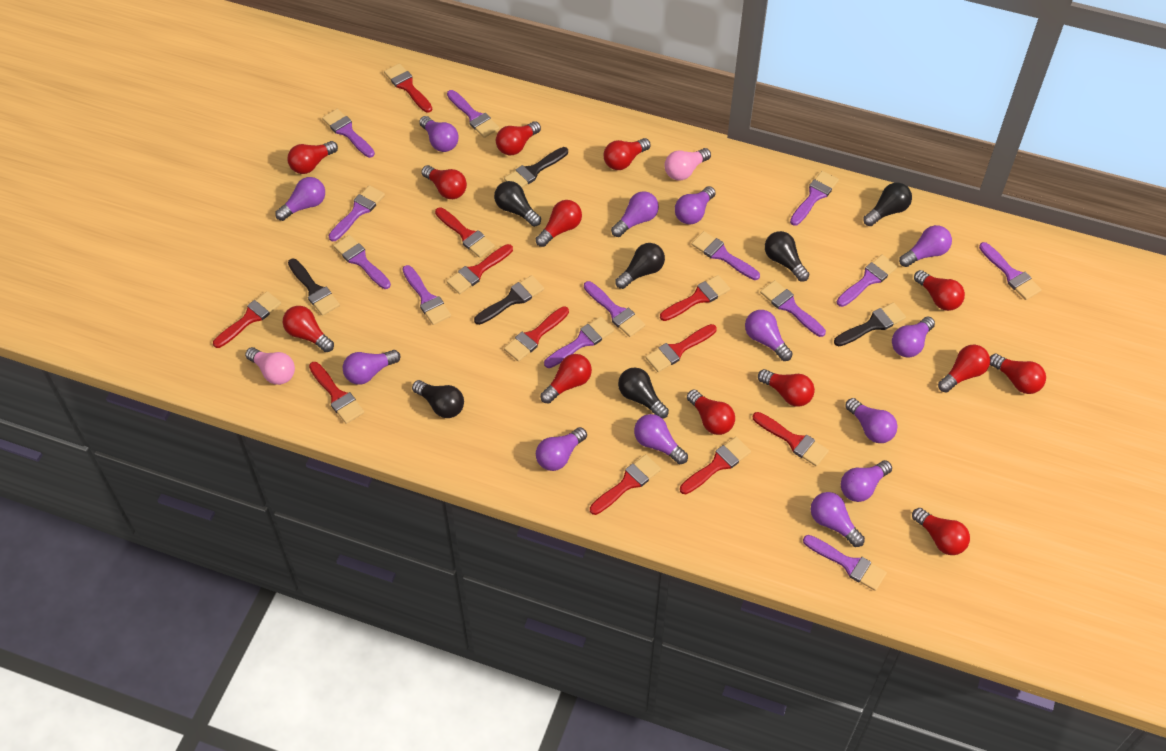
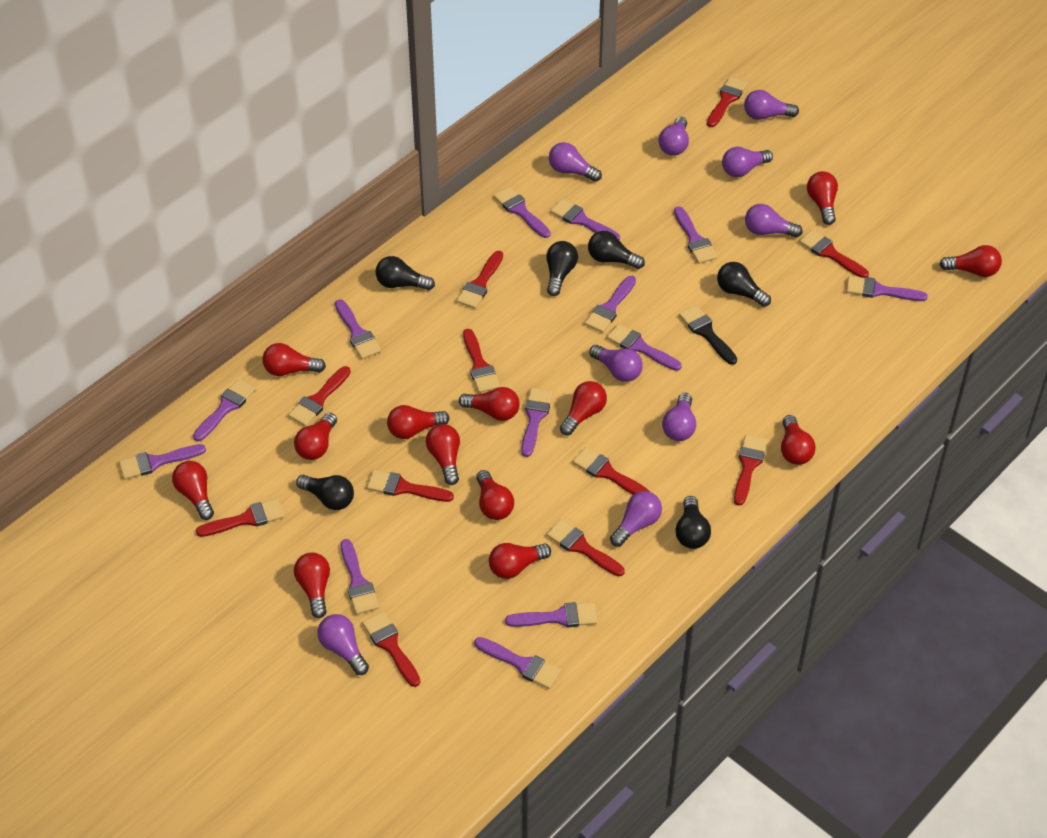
black brush: 4 -> 1
pink light bulb: 2 -> 0
purple light bulb: 13 -> 9

